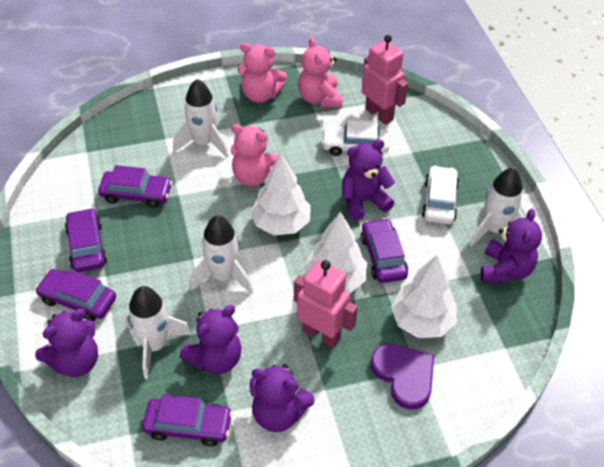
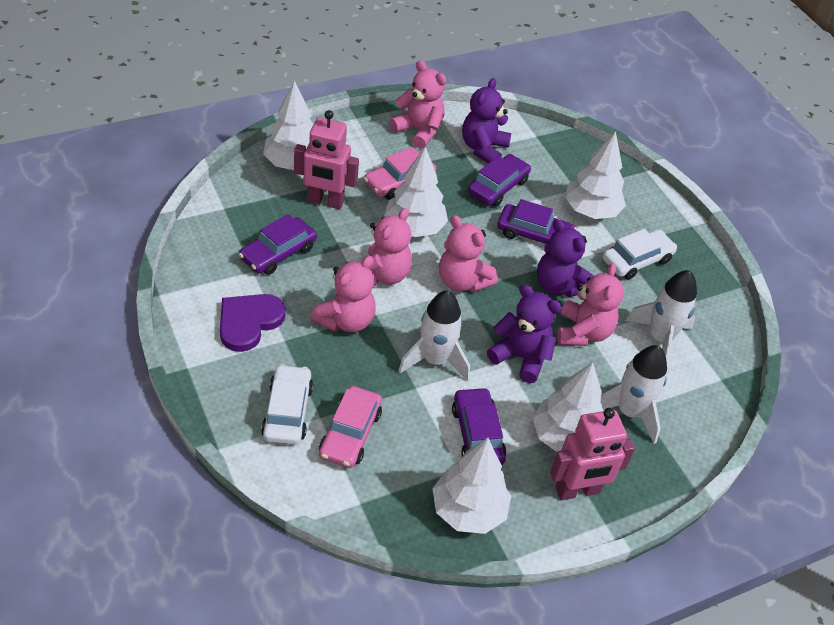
pink car: 0 -> 2
pink teddy bear: 3 -> 5
purple car: 5 -> 4
purple teddy bear: 5 -> 3
white rocket: 4 -> 3
white tree: 3 -> 5

